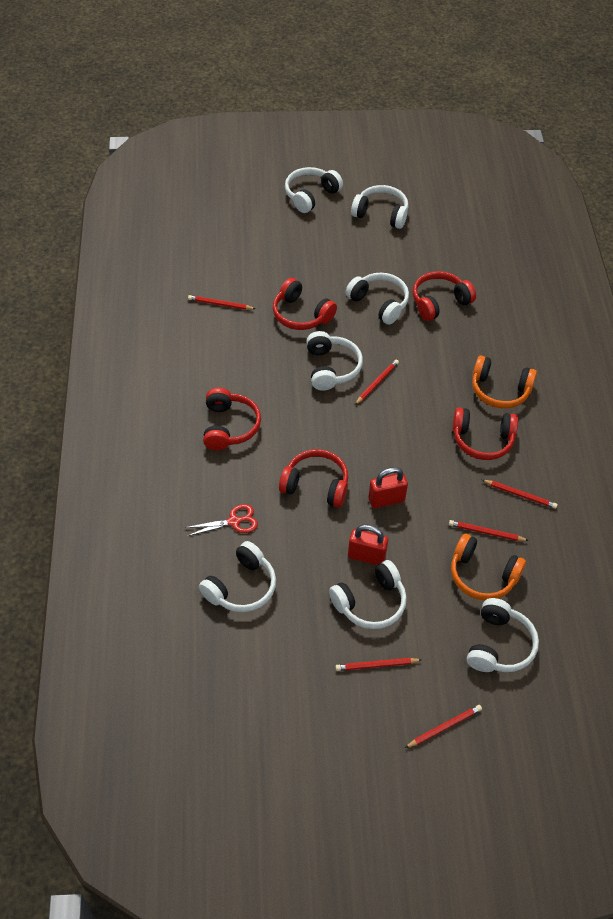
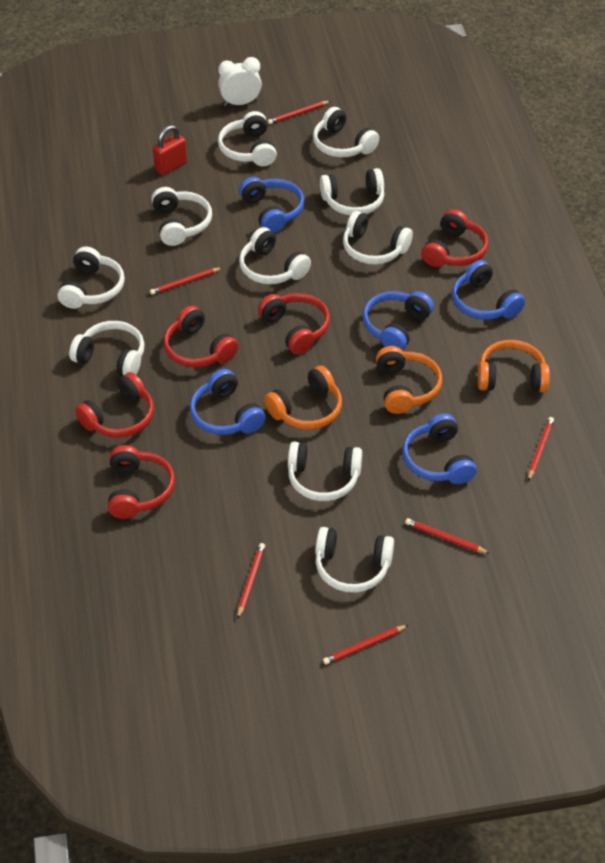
blue headphones: 0 -> 5
orange headphones: 2 -> 3
red padlock: 2 -> 1
red scissors: 1 -> 0
white clock: 0 -> 1
white headphones: 7 -> 10

